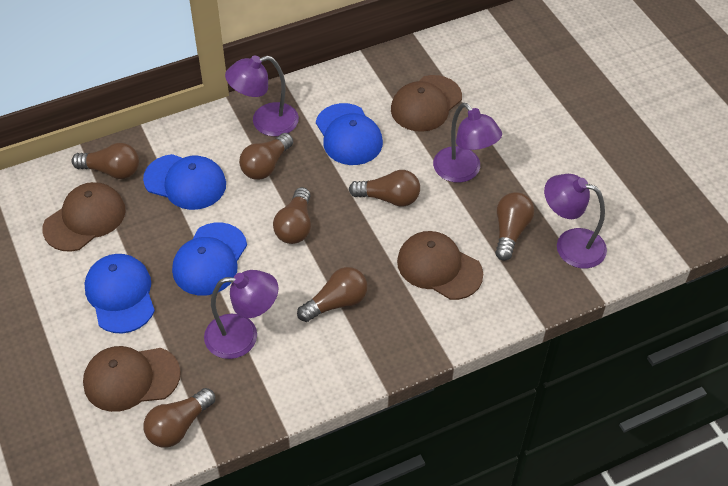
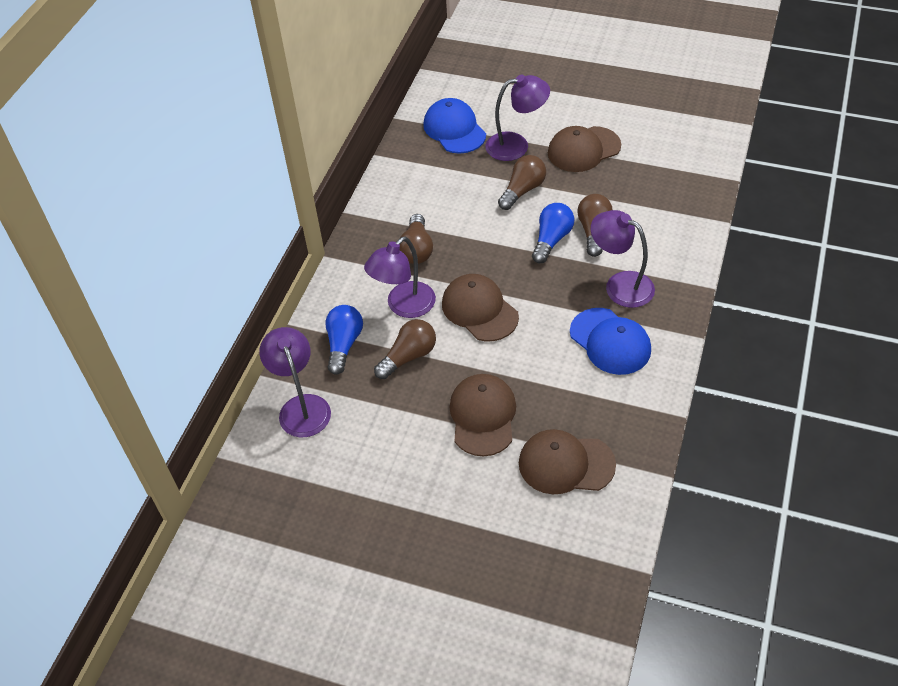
blue cap: 4 -> 2
blue light bulb: 0 -> 2
brown light bulb: 7 -> 4

